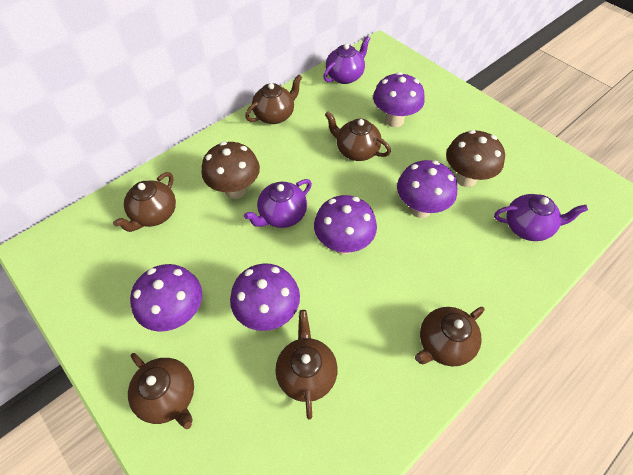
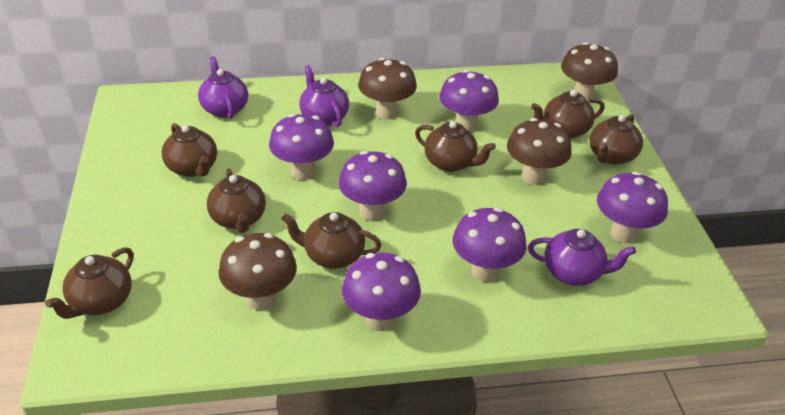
brown mushroom: 2 -> 4
brown teapot: 6 -> 7
purple mushroom: 5 -> 6

